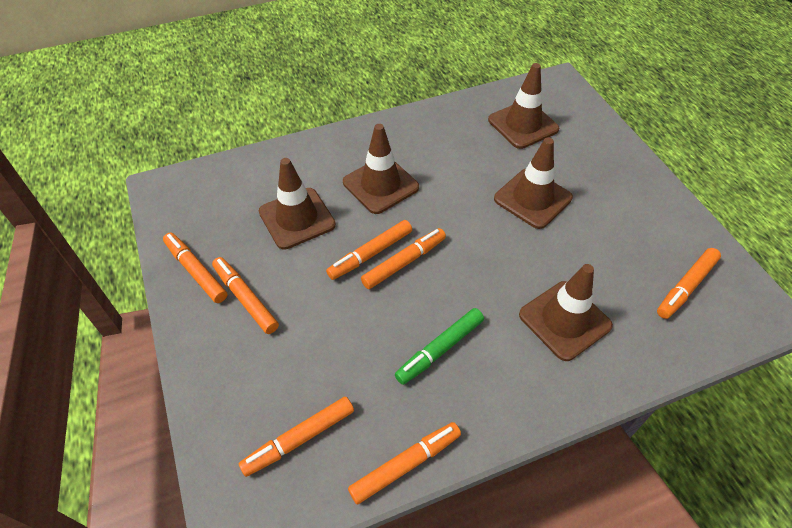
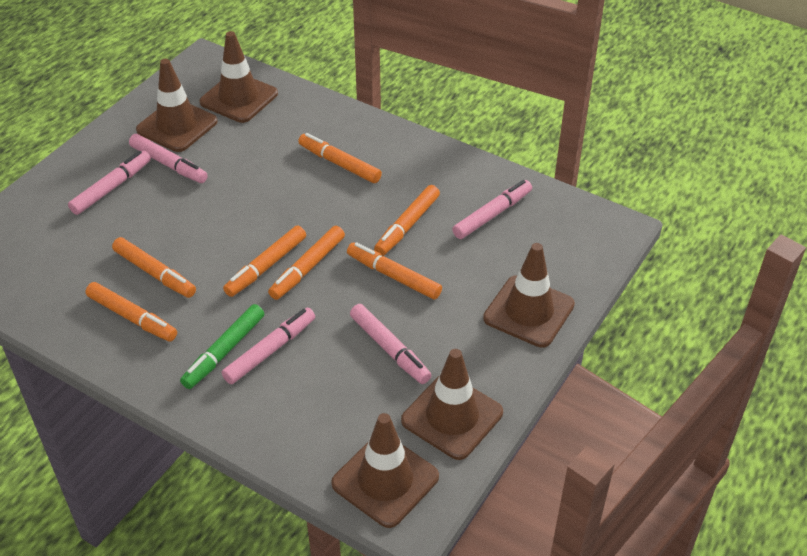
pink marker: 0 -> 5

